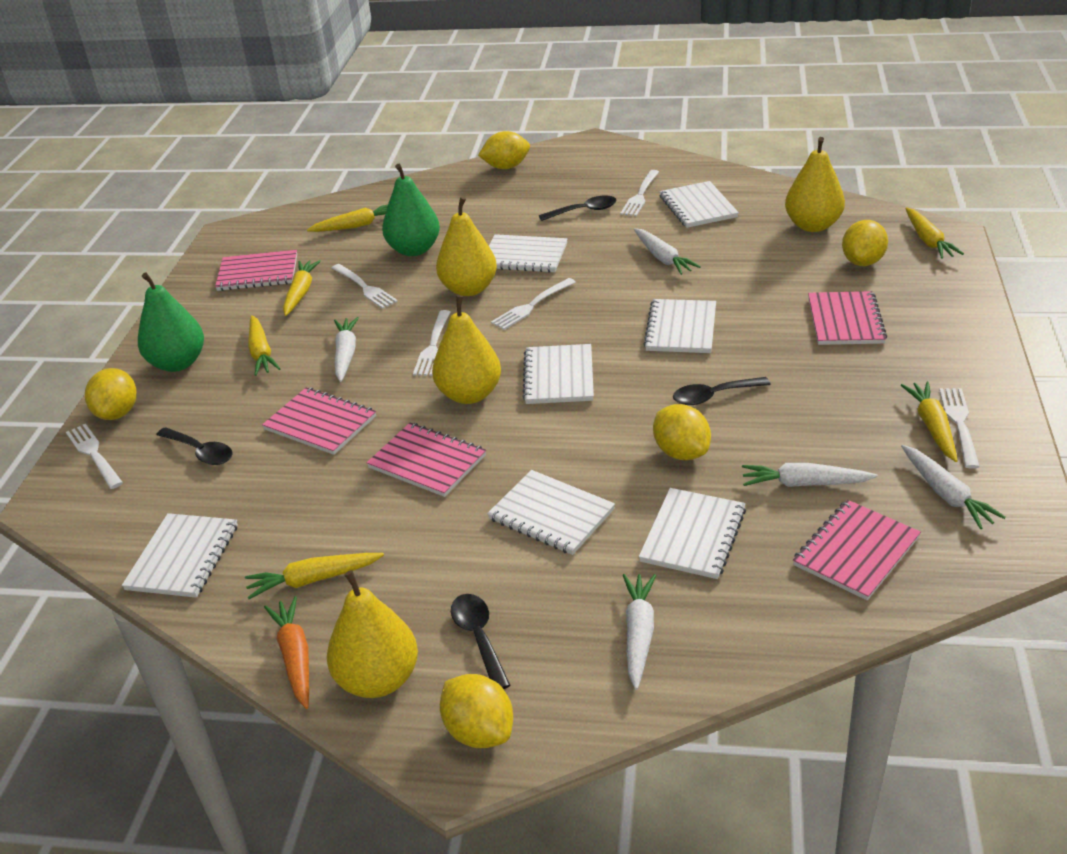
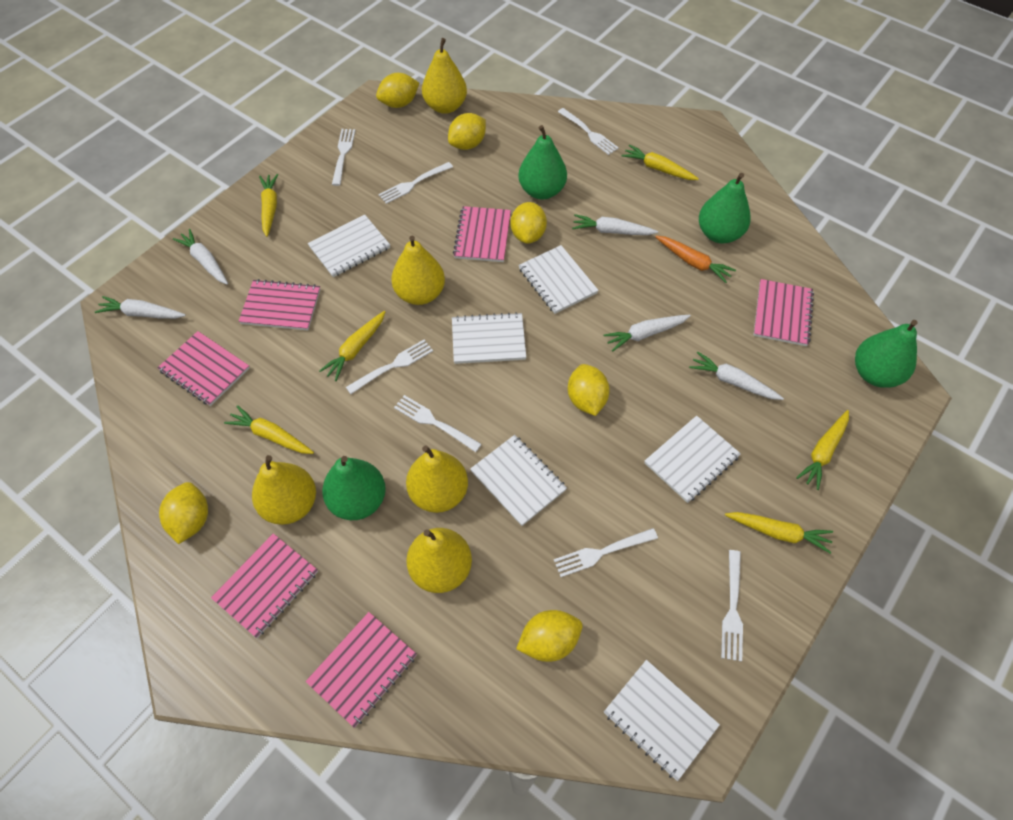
black spoon: 4 -> 0
green pear: 2 -> 4
pink notebook: 5 -> 6
white fork: 6 -> 7
white notebook: 7 -> 6
yellow lemon: 5 -> 6
yellow pear: 4 -> 5

